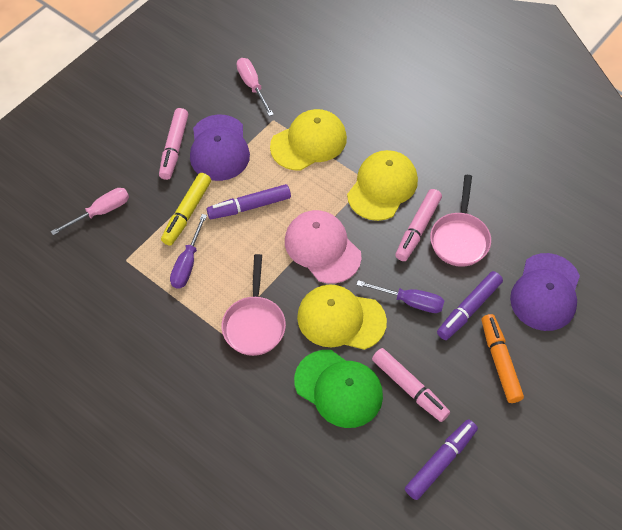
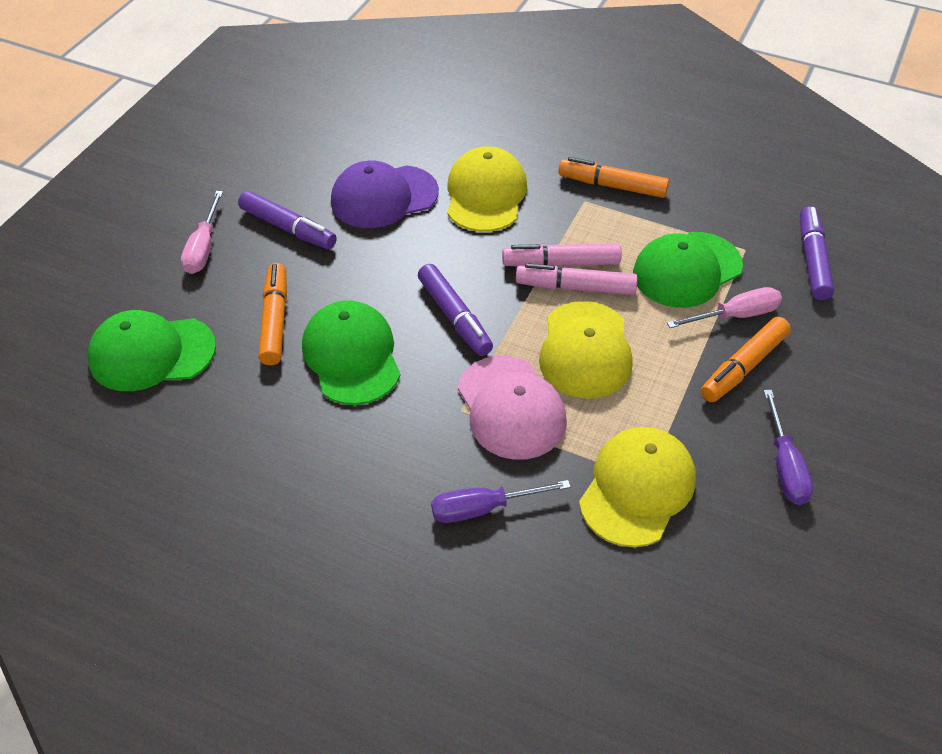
green cap: 1 -> 3
orange marker: 1 -> 3
pink marker: 3 -> 2
pink pan: 2 -> 0
purple cap: 2 -> 1
yellow marker: 1 -> 0

